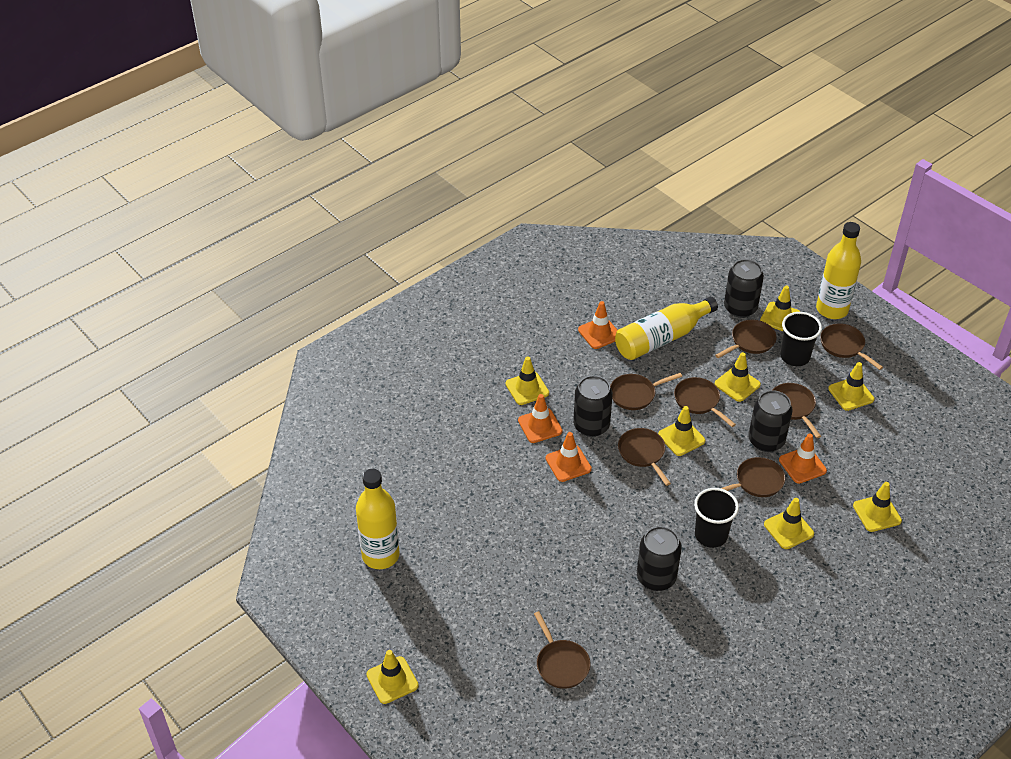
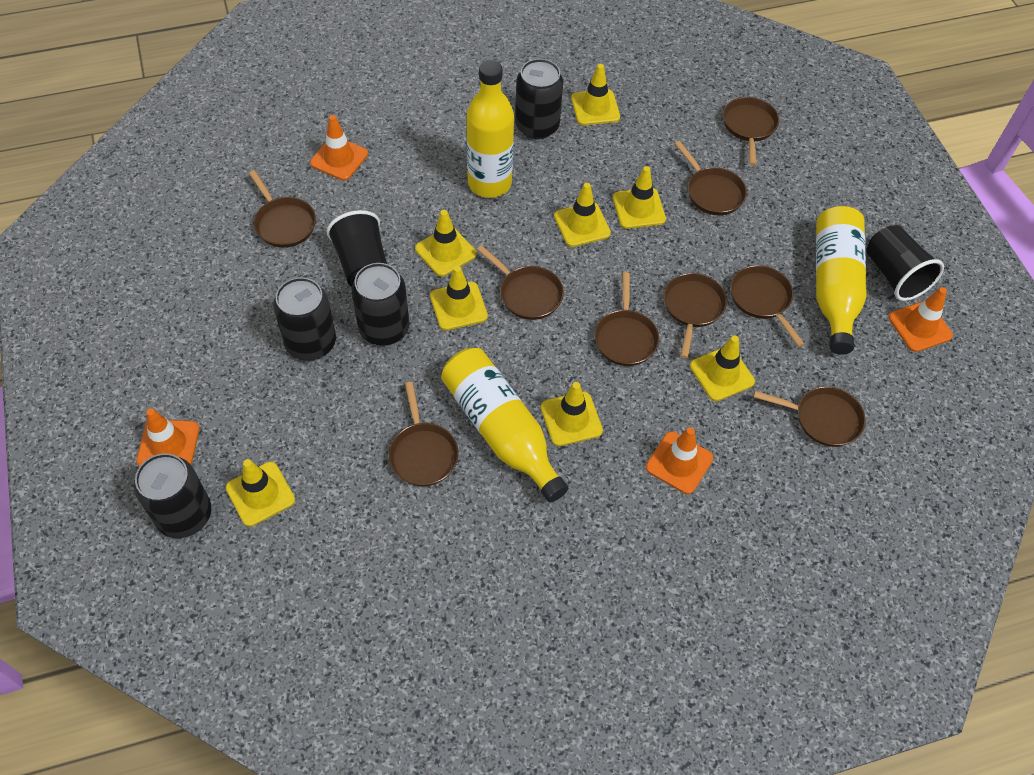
brown pan: 8 -> 9

